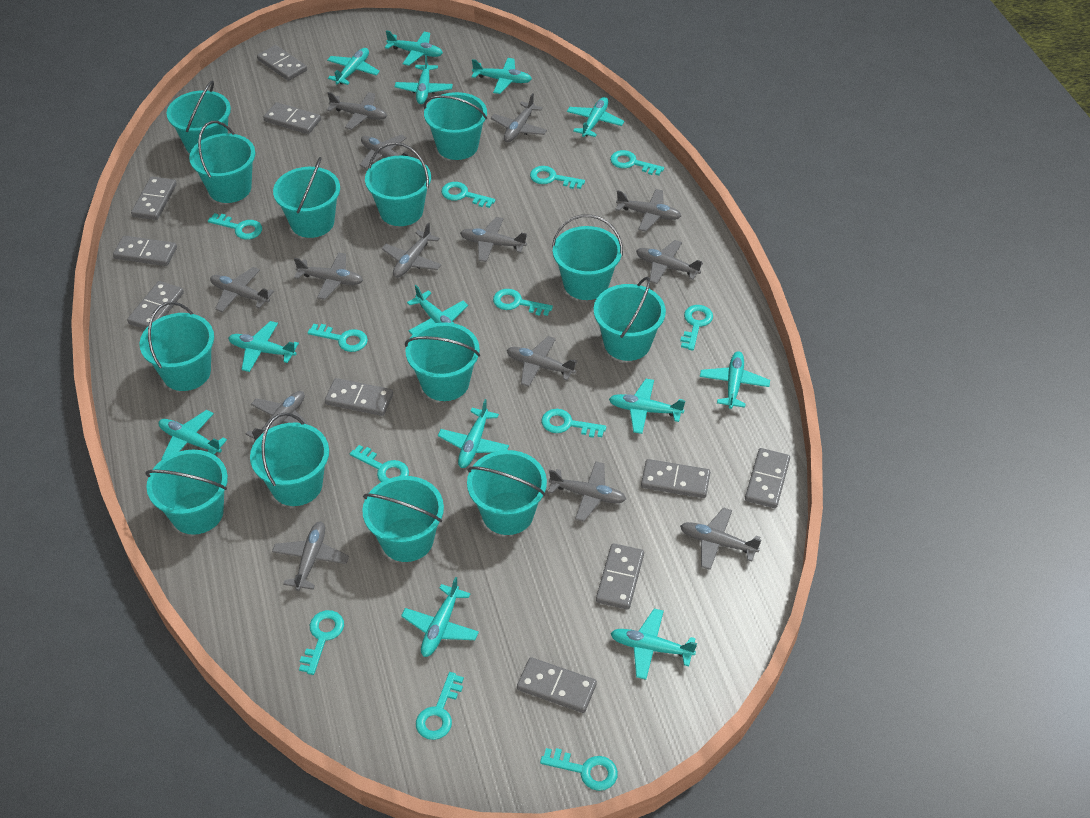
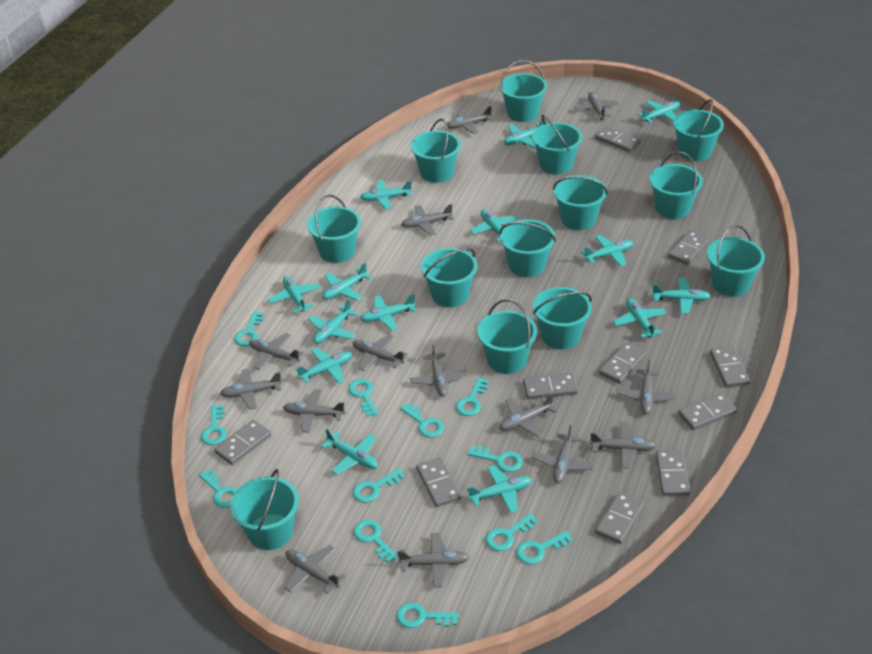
turquoise plane: 13 -> 14

